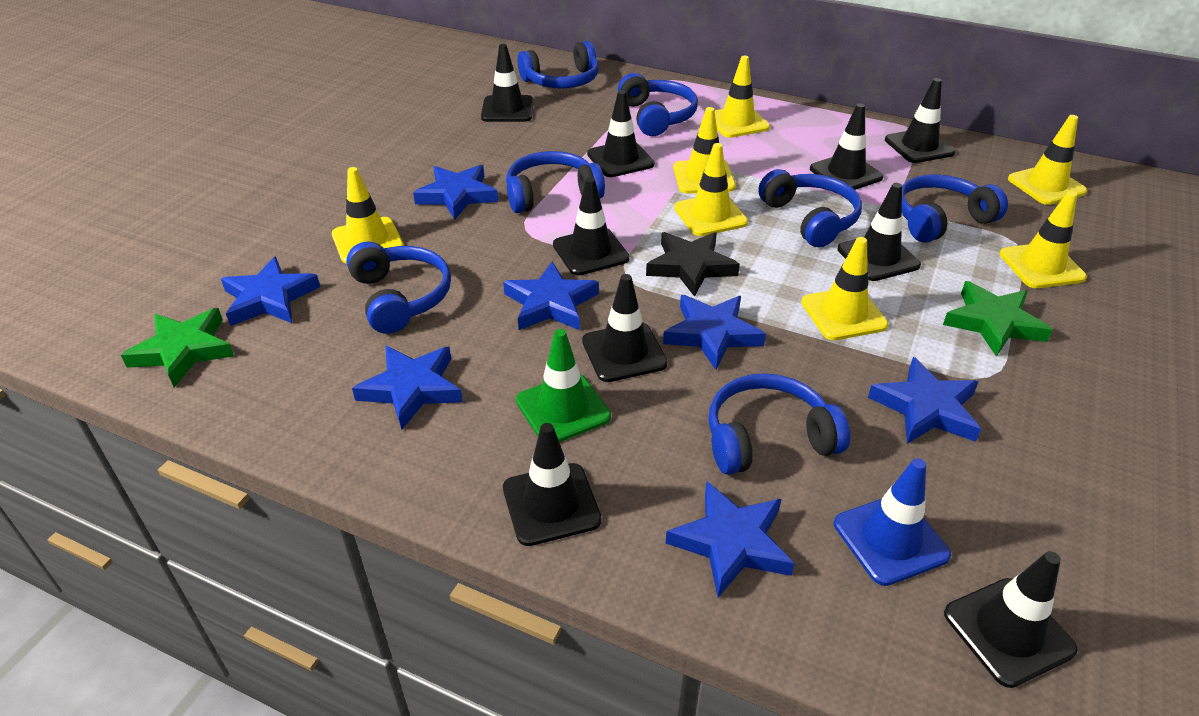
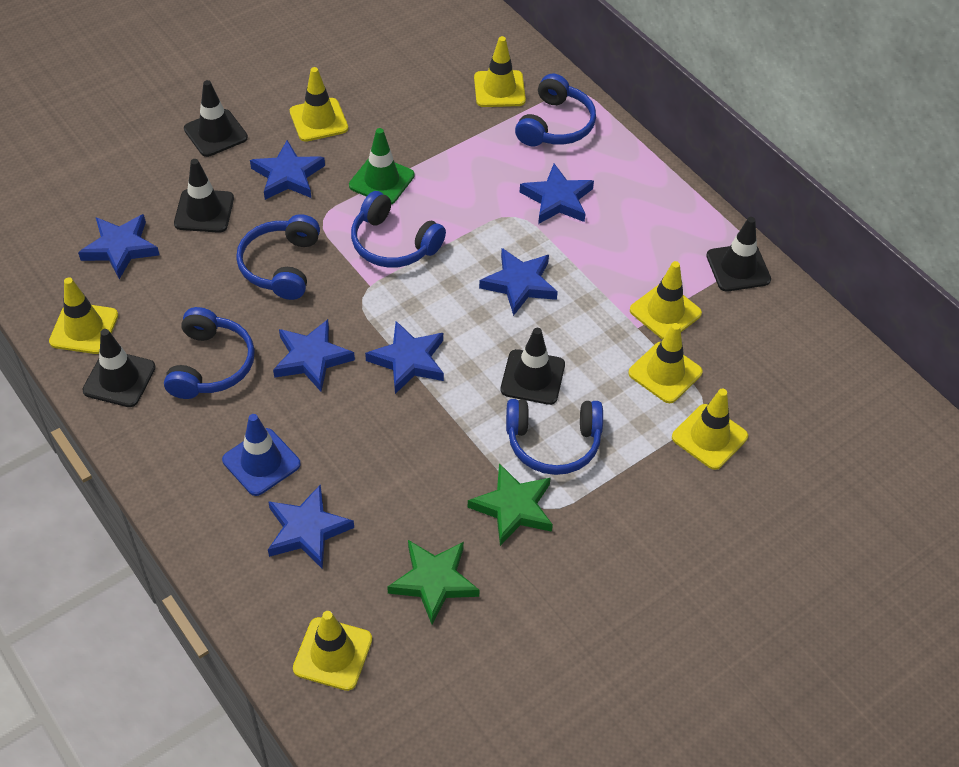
black star: 1 -> 0
black traffic cone: 9 -> 5
blue headphones: 7 -> 5

